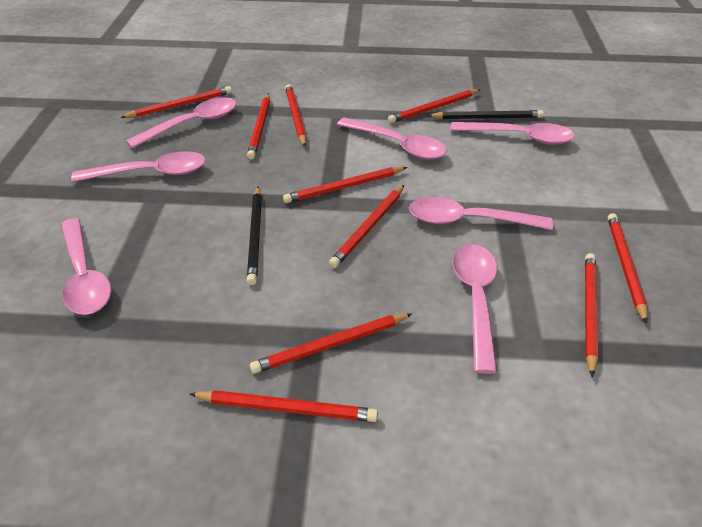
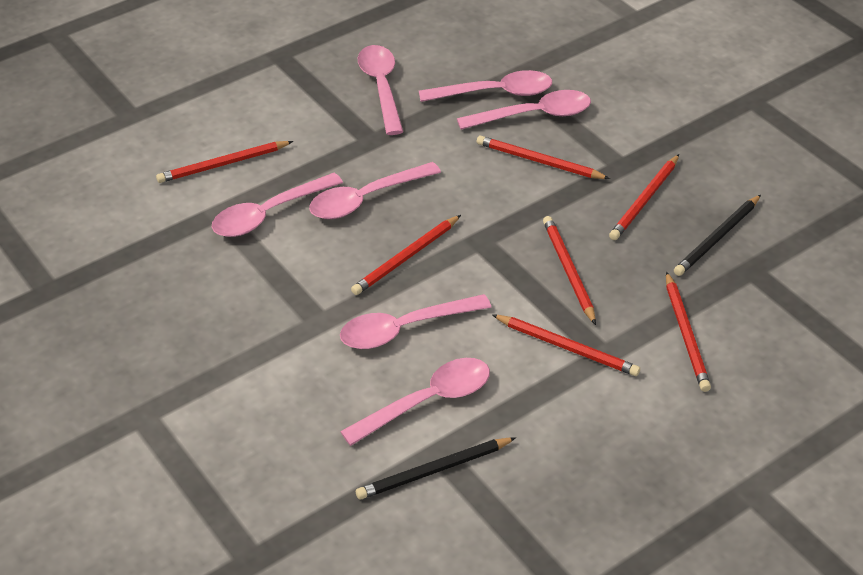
red pencil: 10 -> 7

